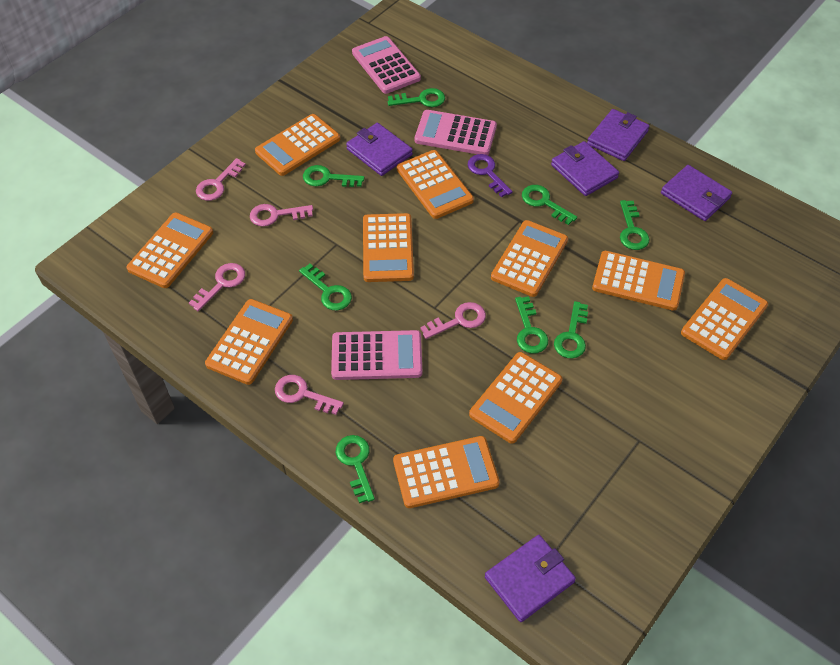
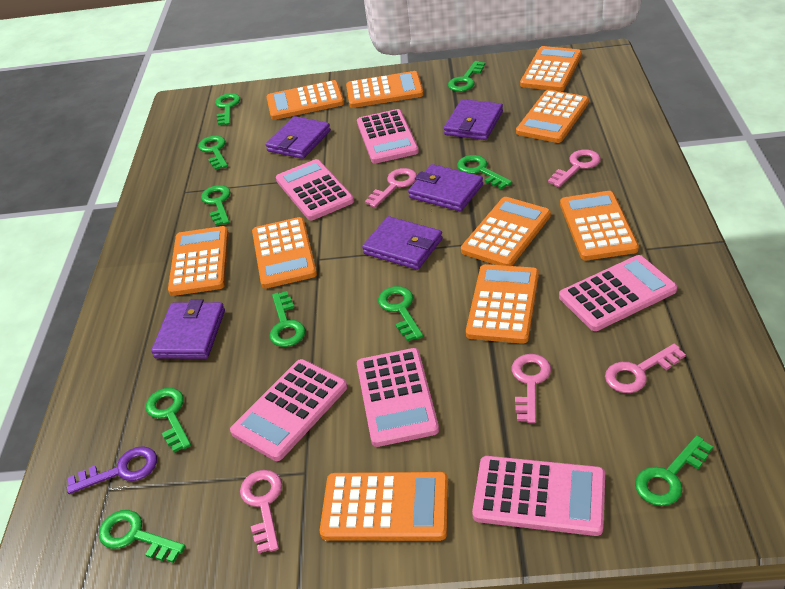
green key: 8 -> 10
pink calculator: 3 -> 6

